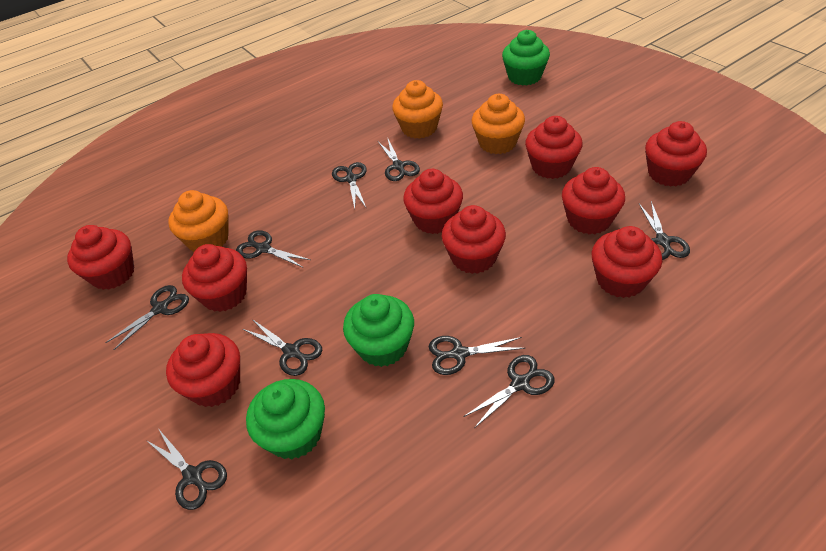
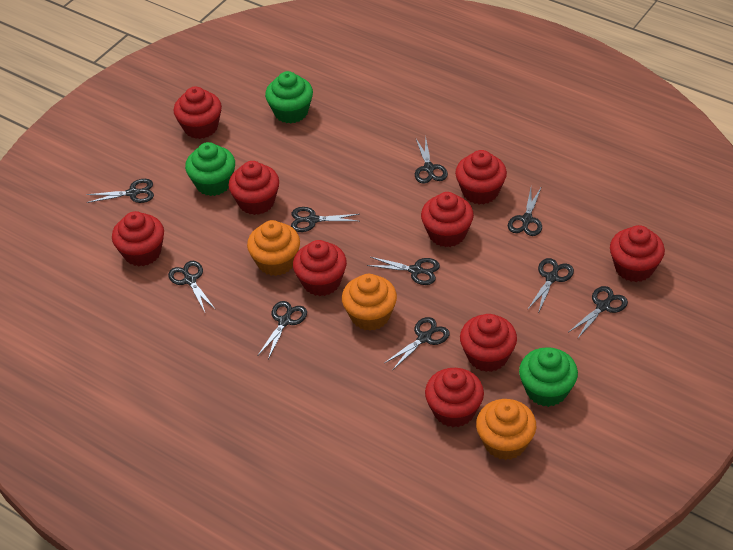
black scissors: 9 -> 10

